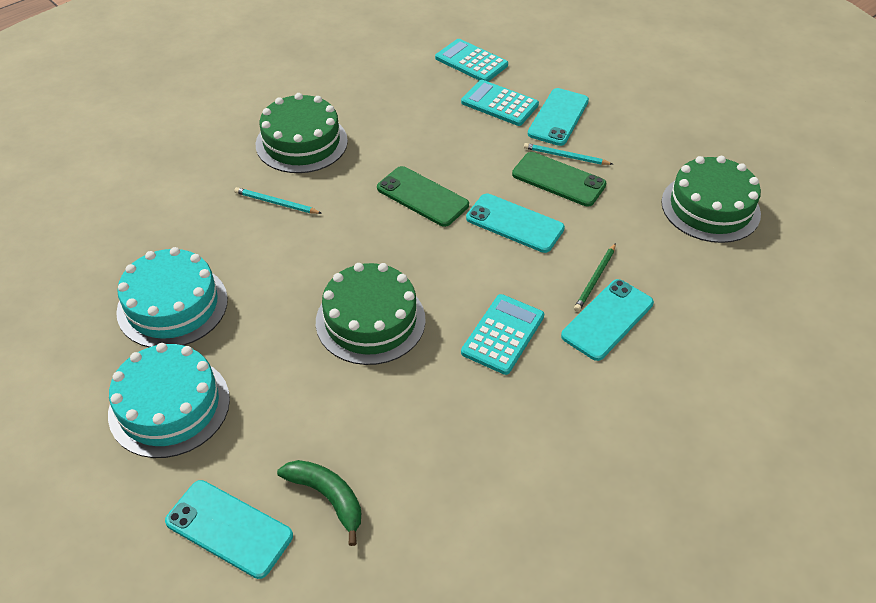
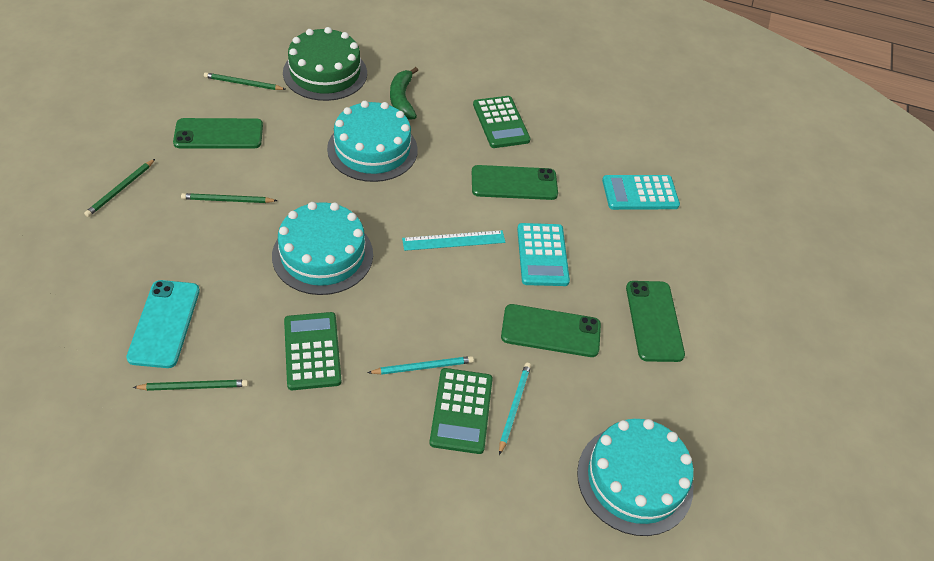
green cake: 3 -> 1
green calculator: 0 -> 3
green pencil: 1 -> 4
green phone: 2 -> 4
turquoise cake: 2 -> 3
turquoise calculator: 3 -> 2
turquoise phone: 4 -> 1
turquoise ruler: 0 -> 1

